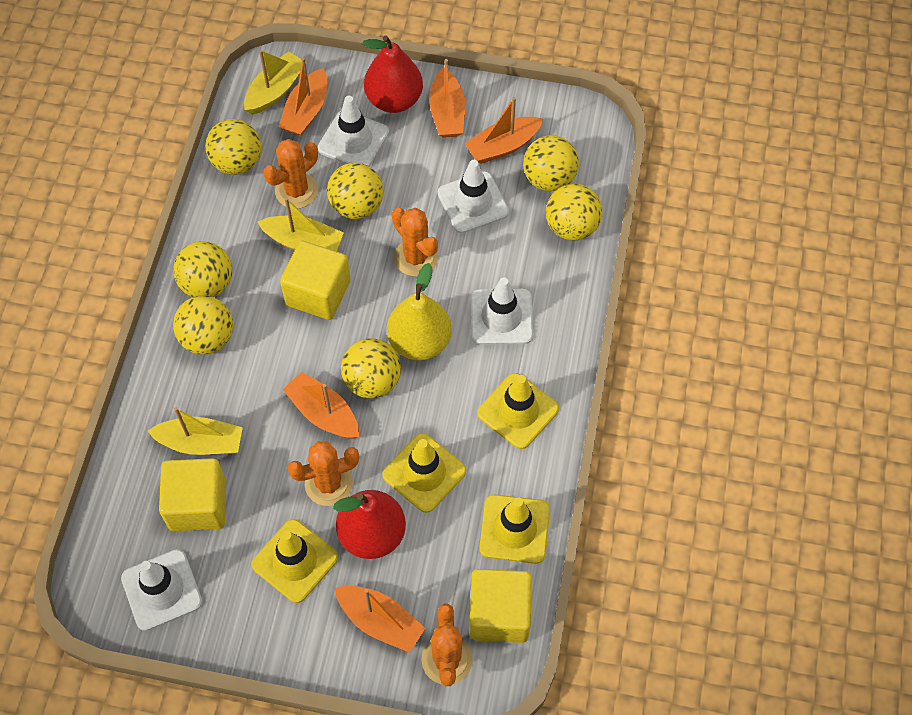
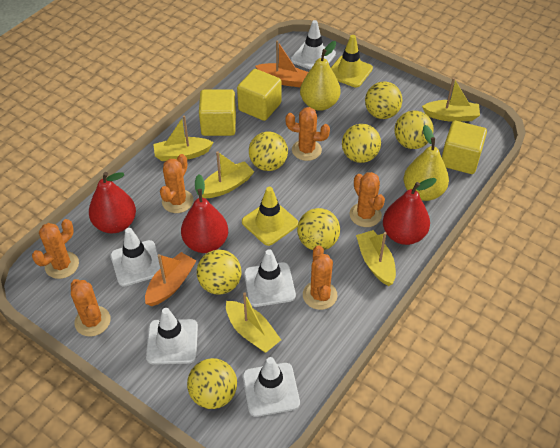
orange boat: 5 -> 2
orange cactus: 4 -> 6
red pear: 2 -> 3
white traffic cone: 4 -> 5
yellow boat: 3 -> 5
yellow pear: 1 -> 2
yellow traffic cone: 4 -> 2

